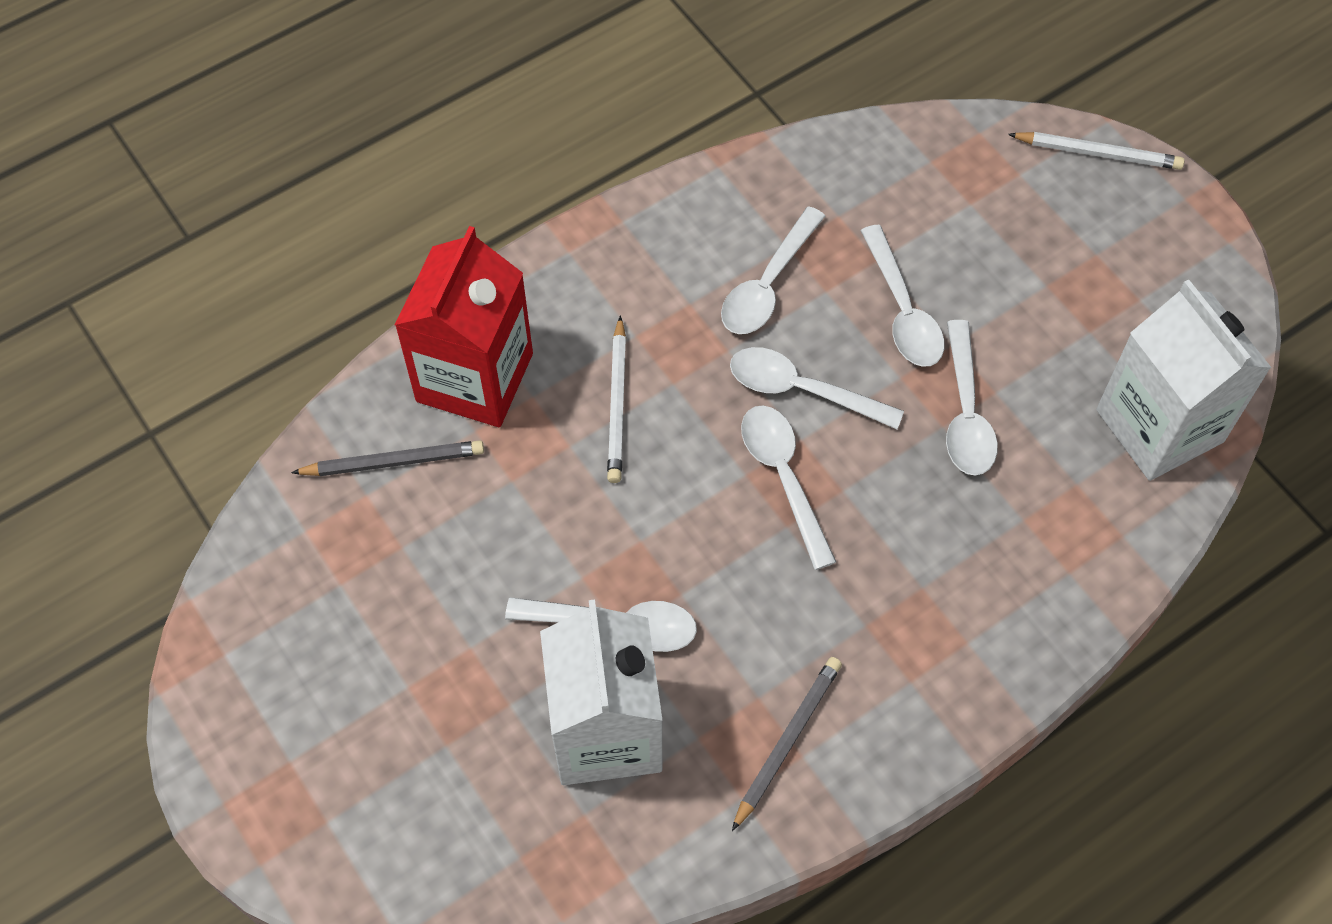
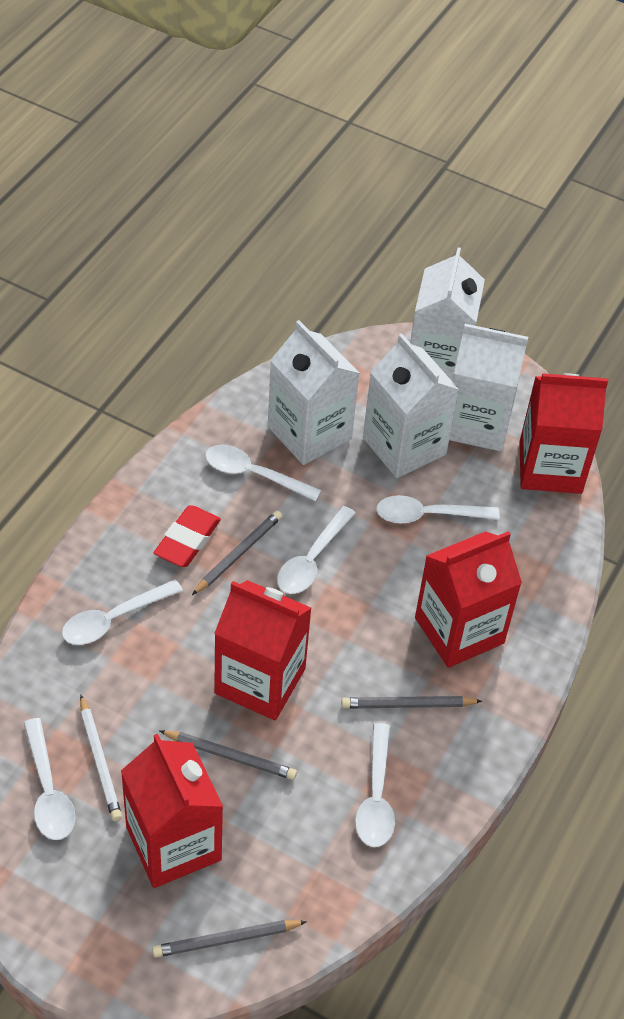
grey pencil: 2 -> 4
red carton: 1 -> 4
red eraser: 0 -> 1
white carton: 2 -> 4
white pencil: 2 -> 1

